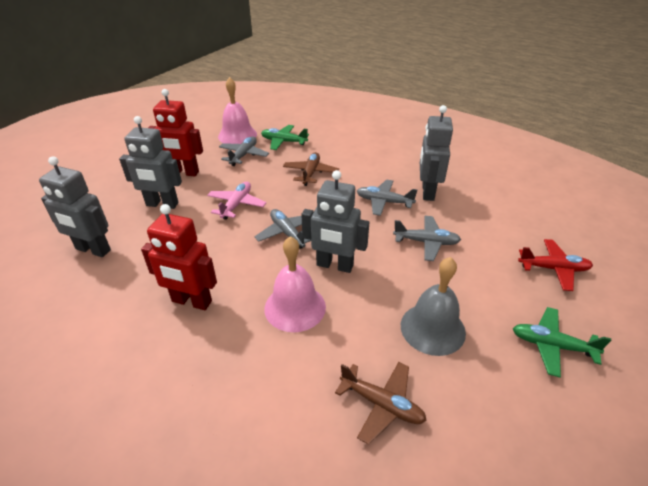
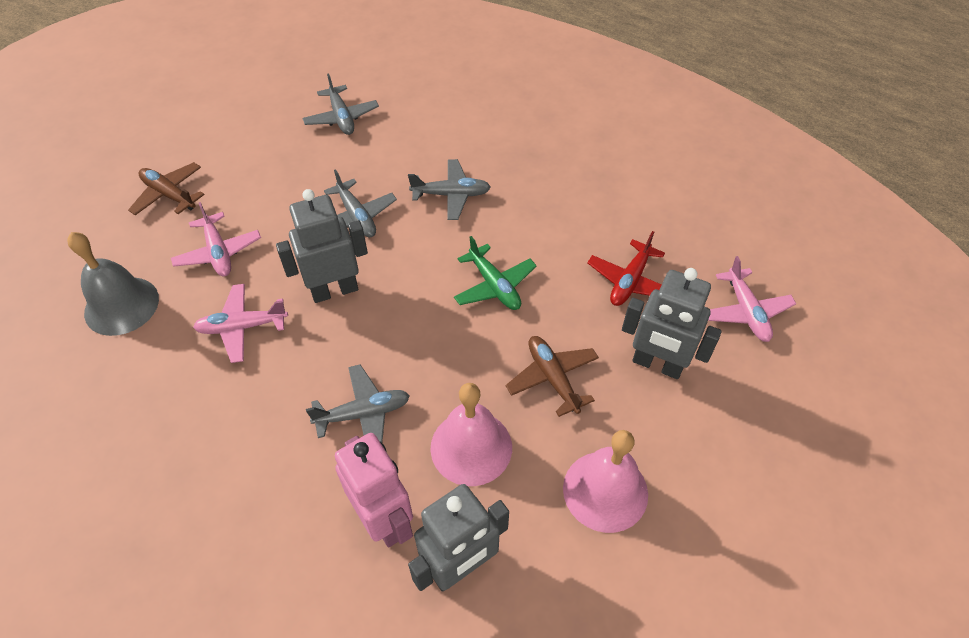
green plane: 2 -> 1
grey robot: 4 -> 3
pink plane: 1 -> 3
pink robot: 0 -> 1
red robot: 2 -> 0

